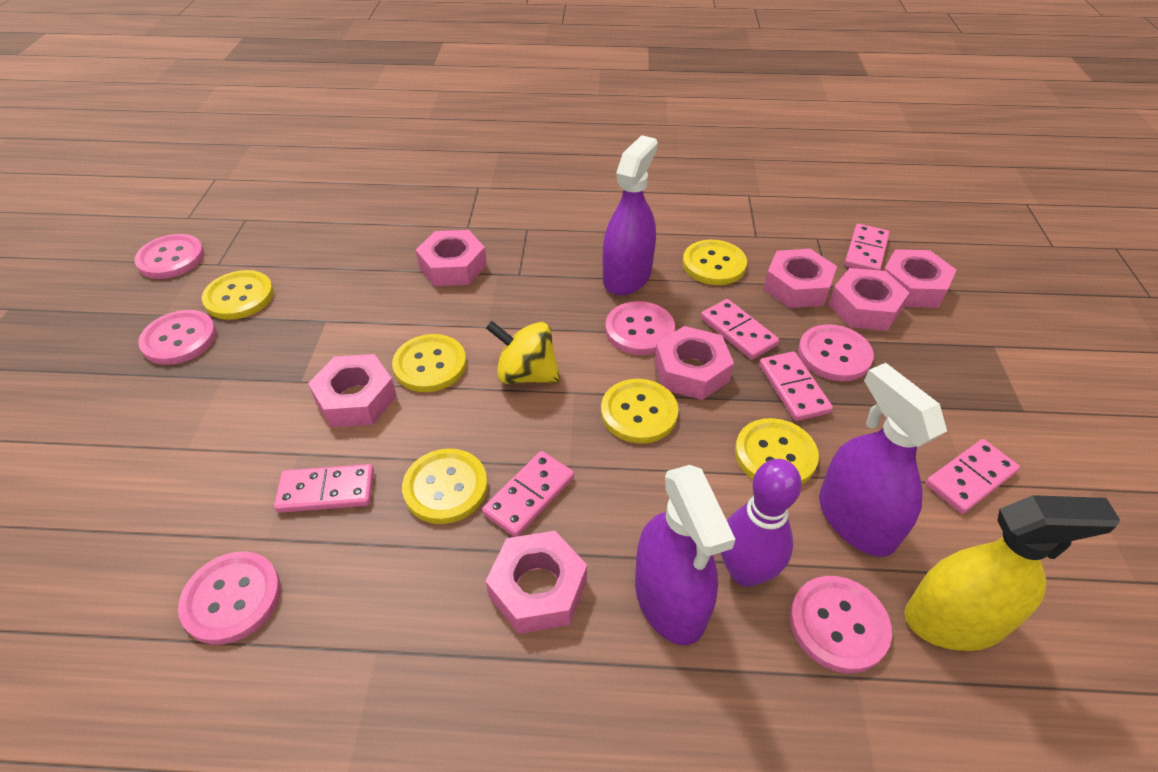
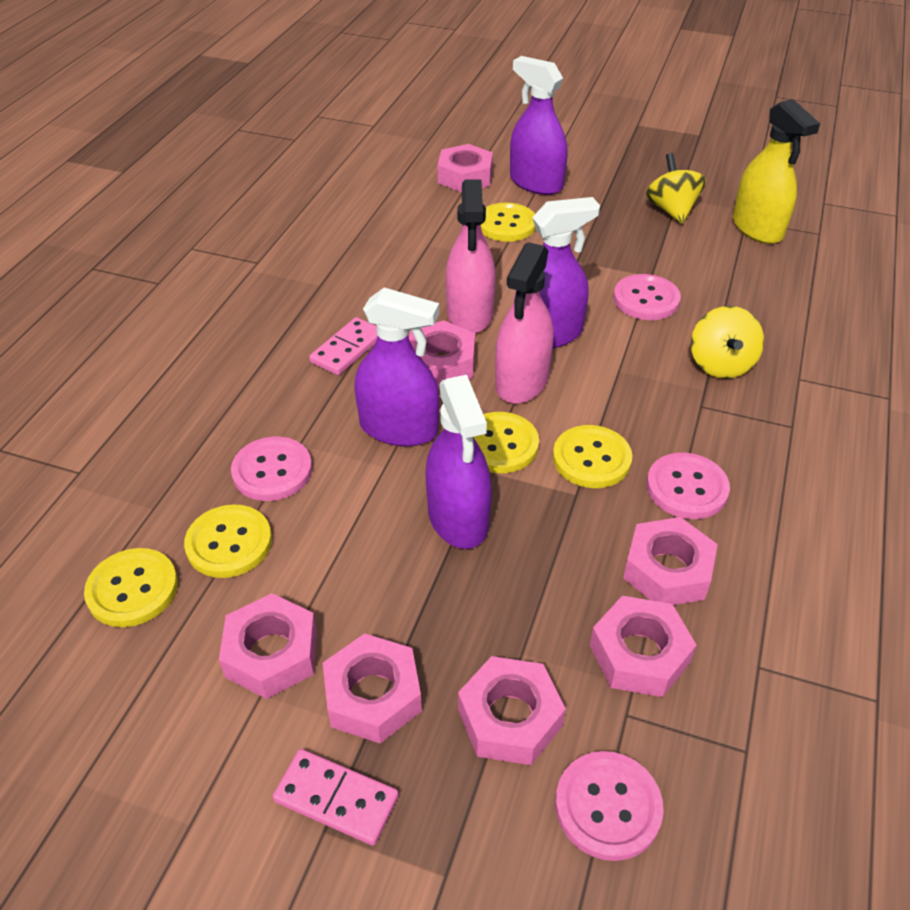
pink button: 6 -> 4
pink domino: 6 -> 2
pink spray bottle: 0 -> 2
purple bowling pin: 1 -> 0
purple spray bottle: 3 -> 4
yellow button: 6 -> 5
yellow spinning top: 1 -> 2

